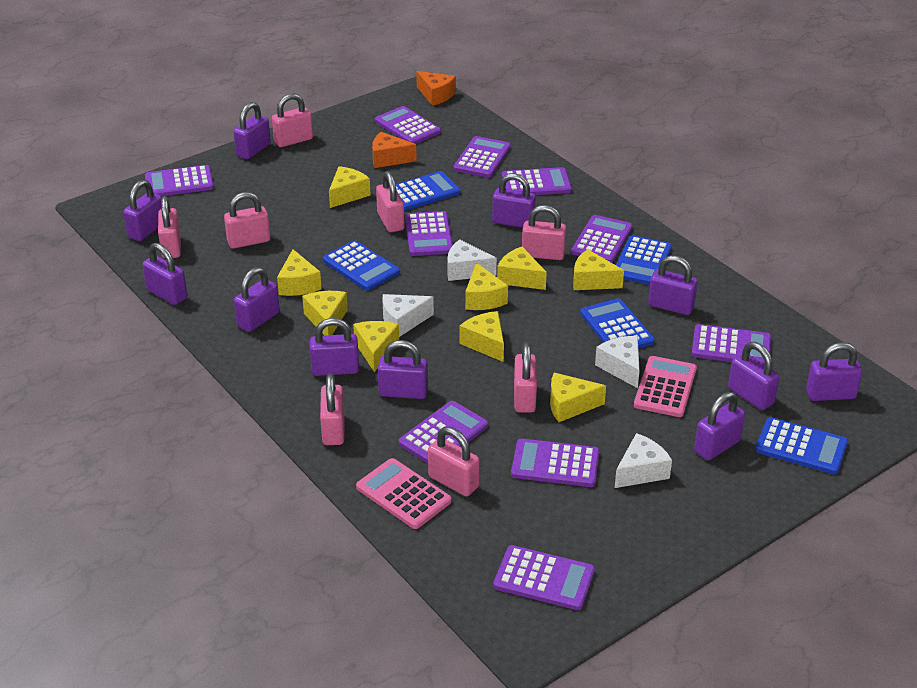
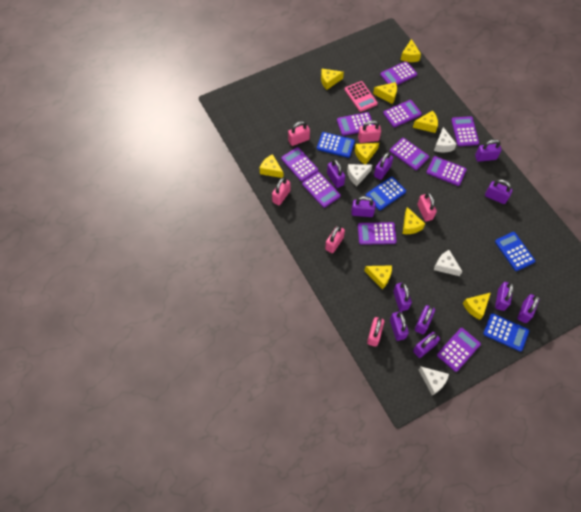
blue calculator: 5 -> 4
orange cheese: 2 -> 0
pink calculator: 2 -> 1
pink padlock: 8 -> 6

